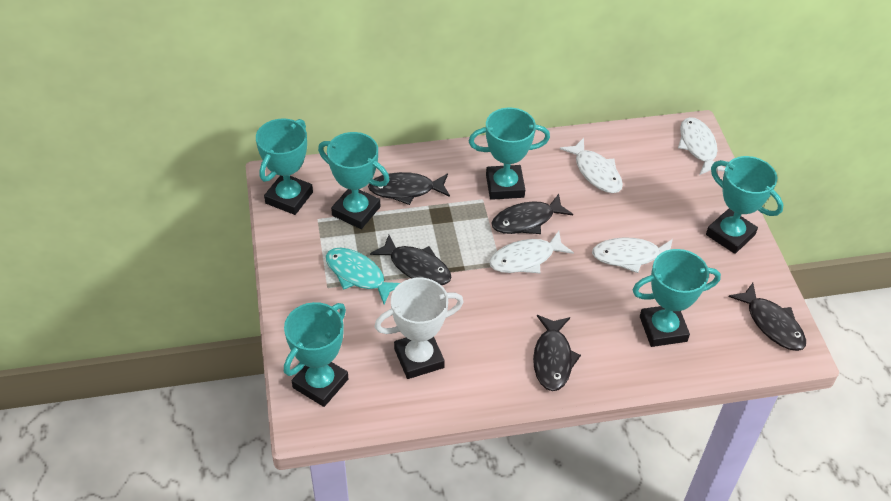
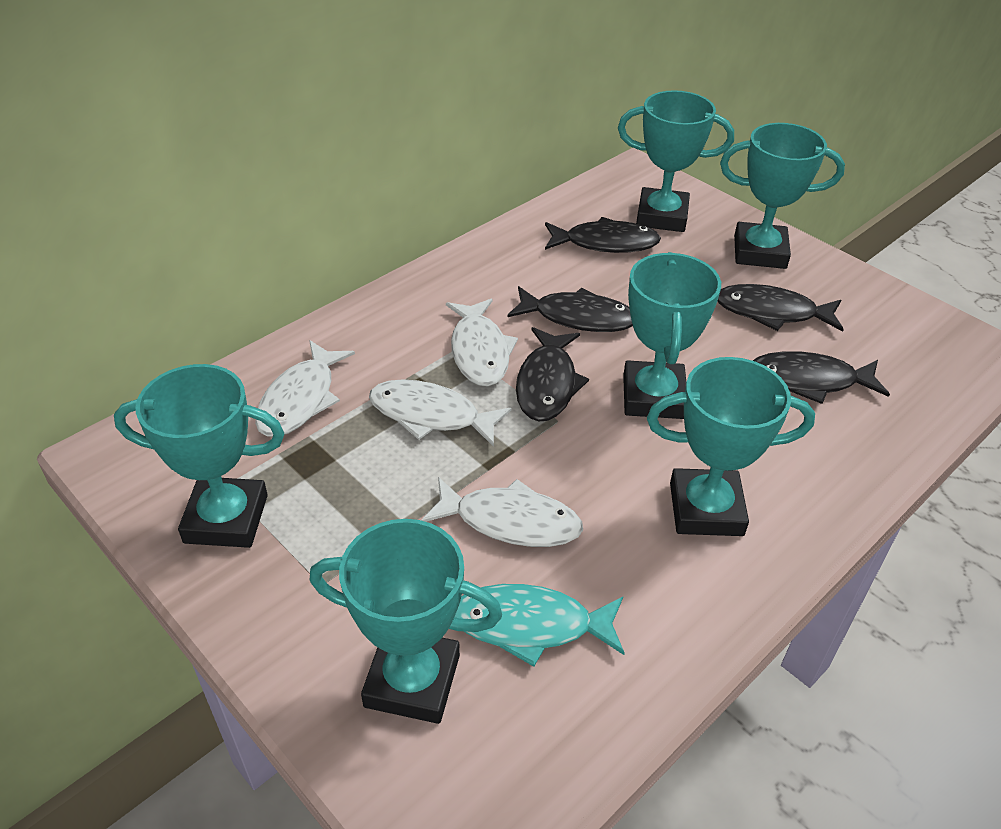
white trophy: 1 -> 0

